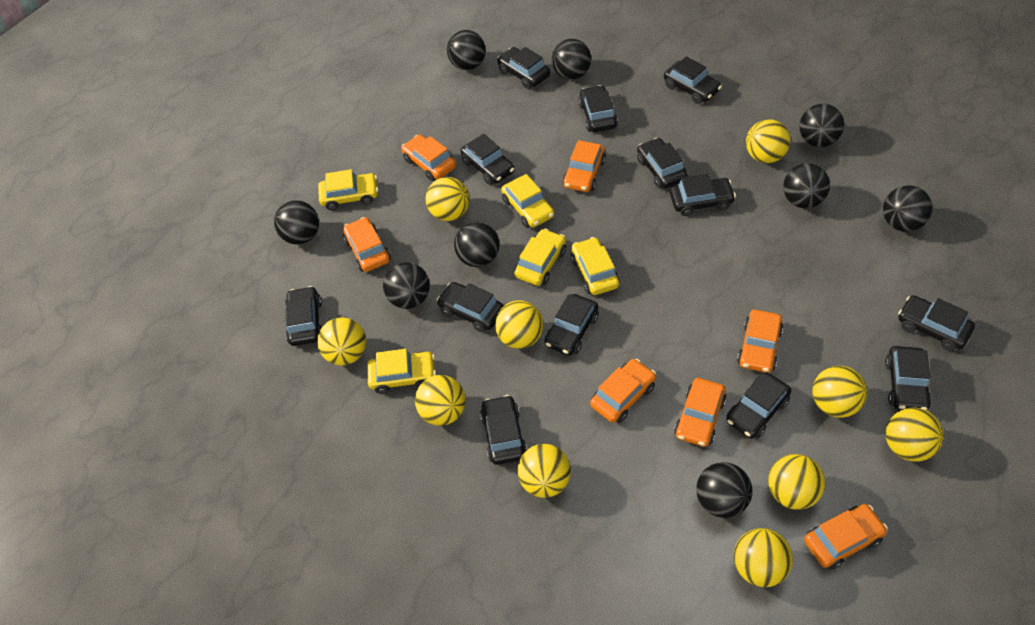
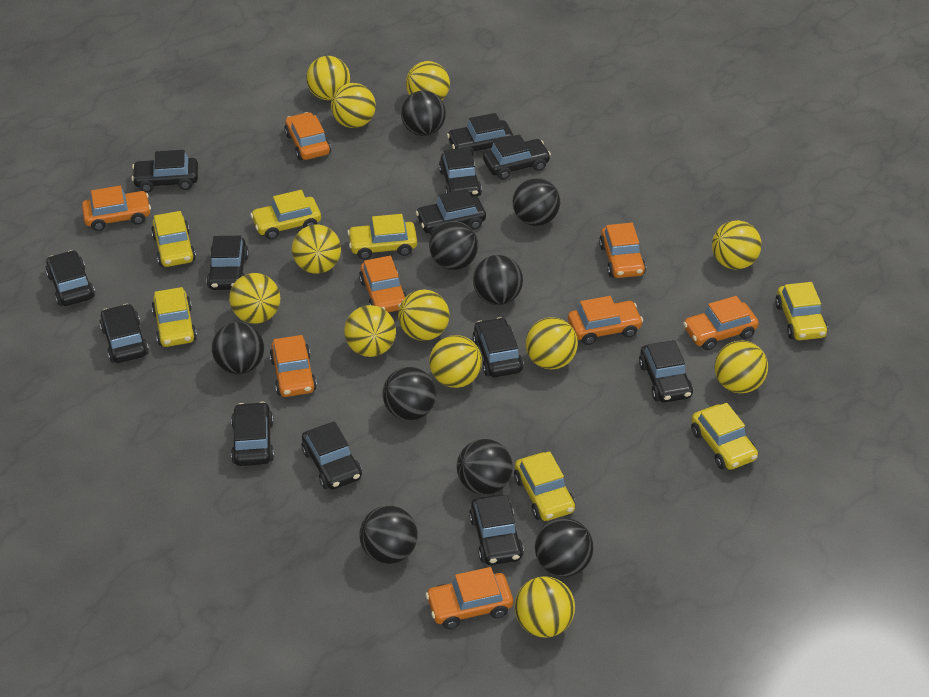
orange car: 7 -> 8
yellow ball: 10 -> 12
yellow car: 5 -> 7

